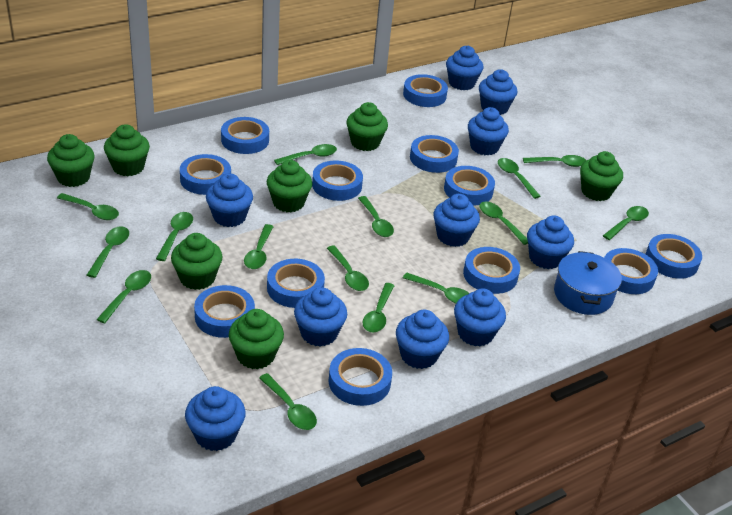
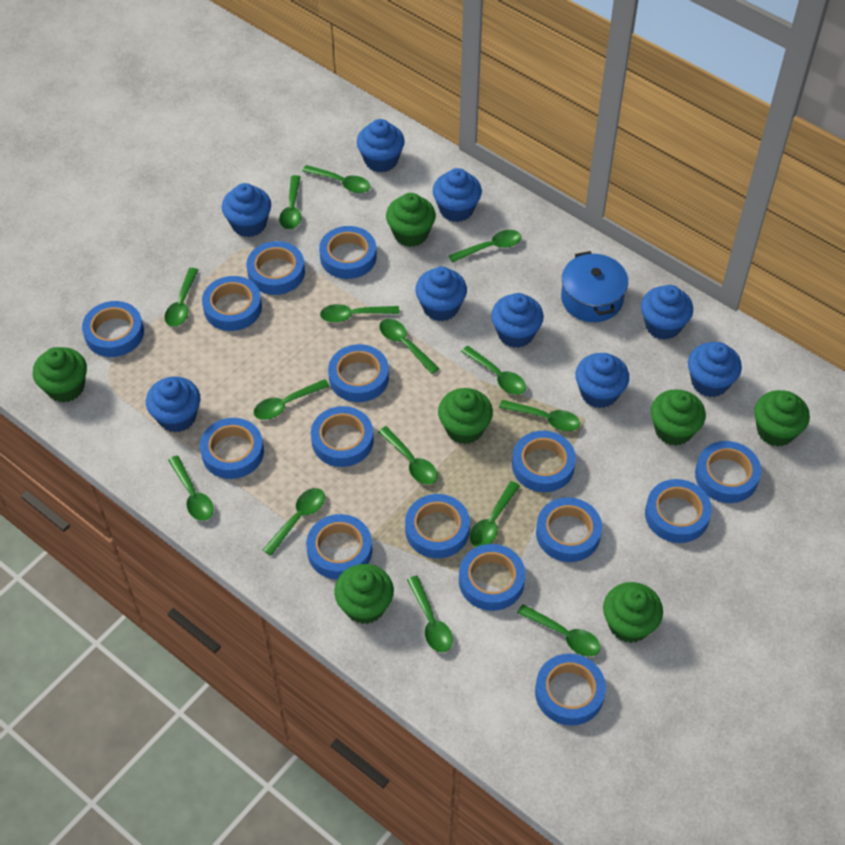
blue cupcake: 10 -> 9
blue tape: 12 -> 15

